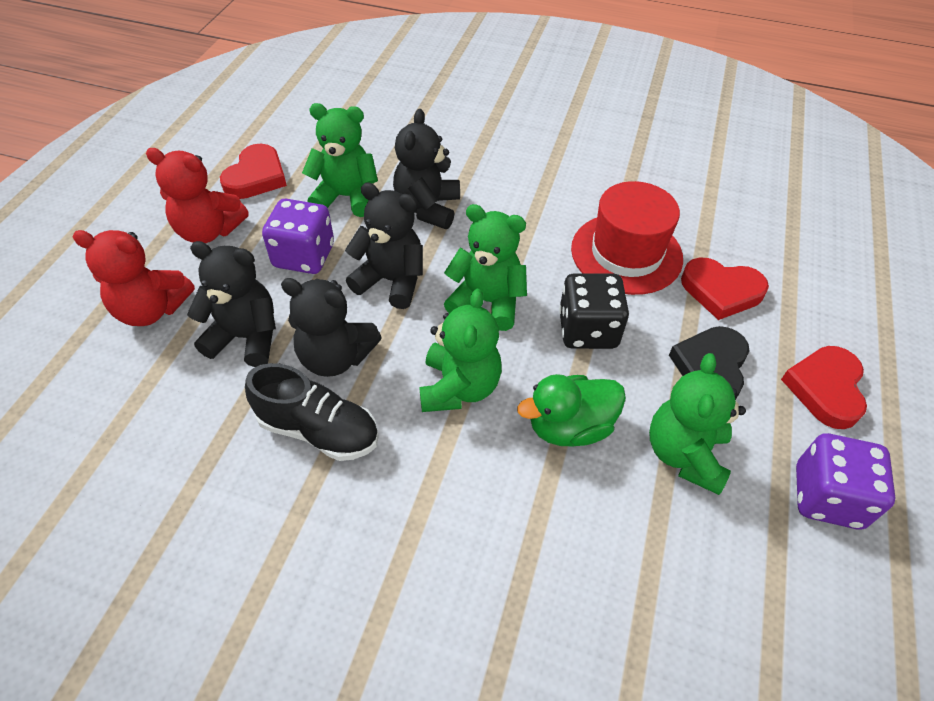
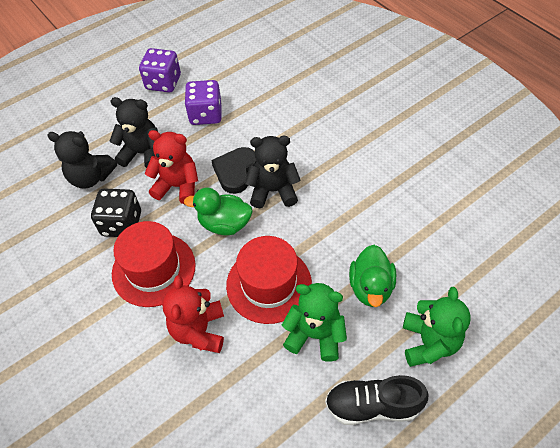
black teddy bear: 4 -> 3
green duck: 1 -> 2
green teddy bear: 4 -> 2
red hat: 1 -> 2
red heart: 3 -> 0

